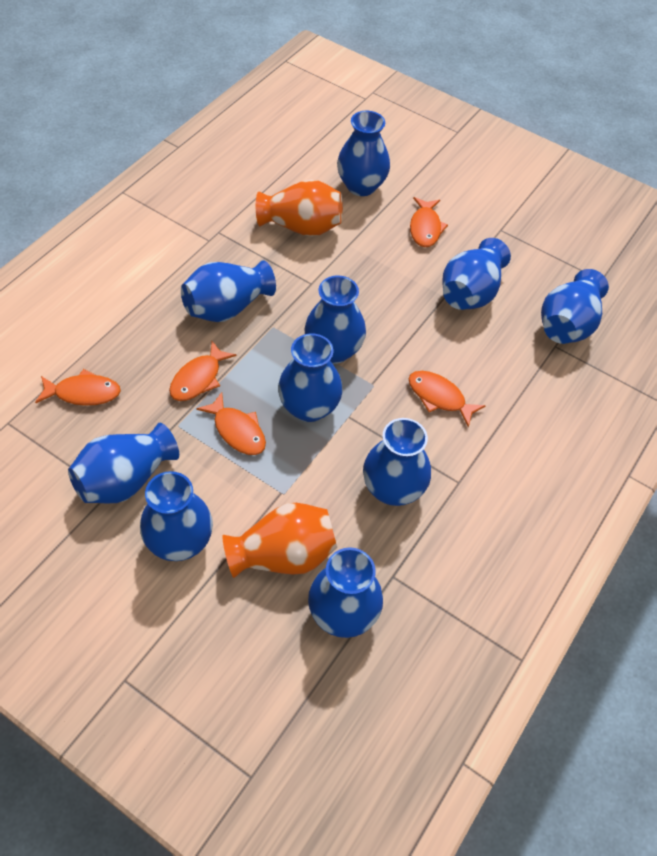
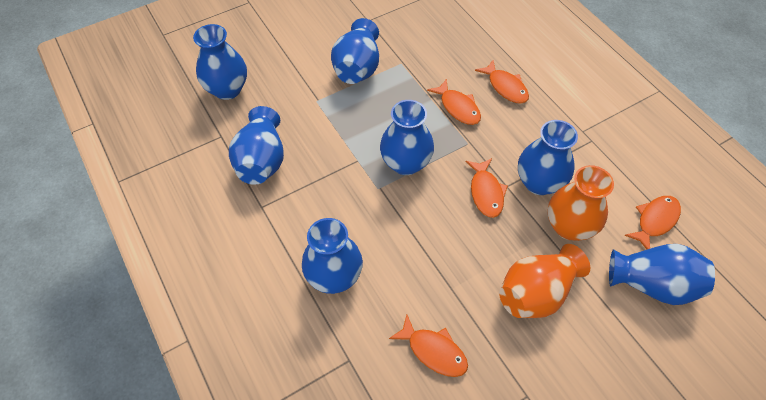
blue vase: 10 -> 7

